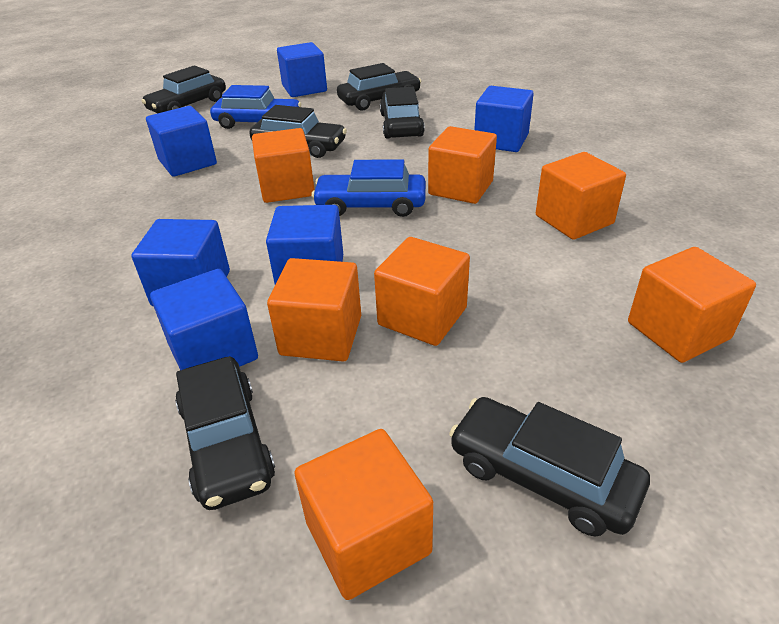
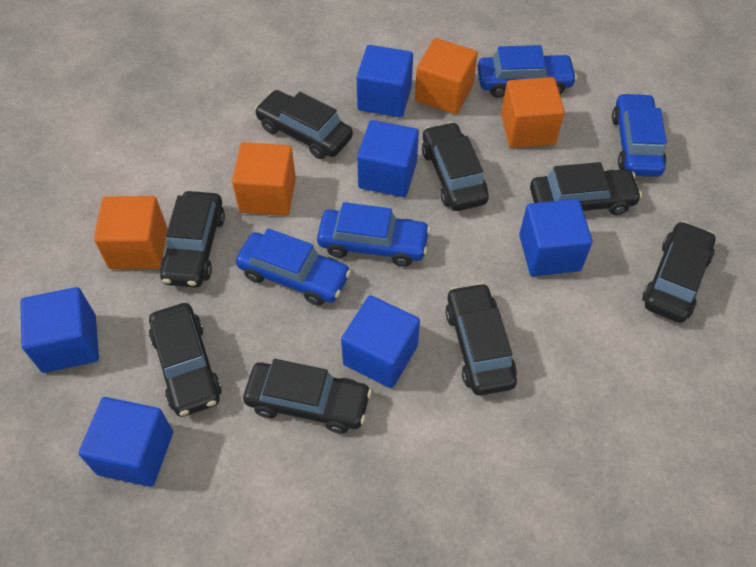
black car: 6 -> 8
blue car: 2 -> 4
orange cube: 7 -> 4

